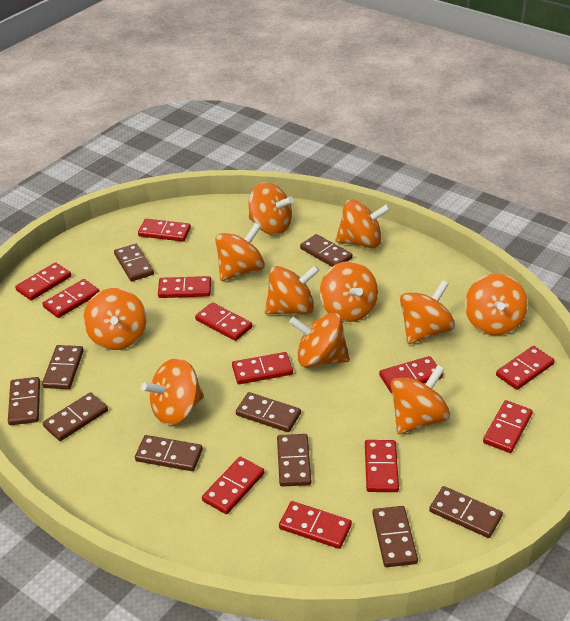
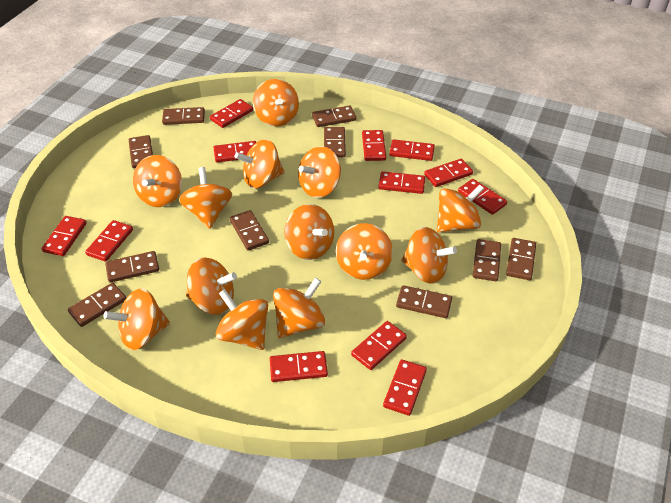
orange spinning top: 11 -> 13

